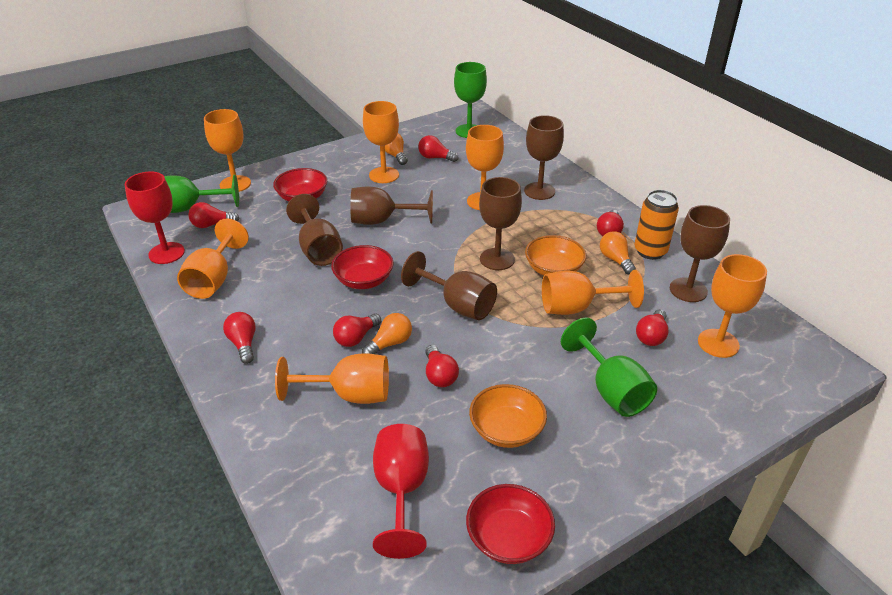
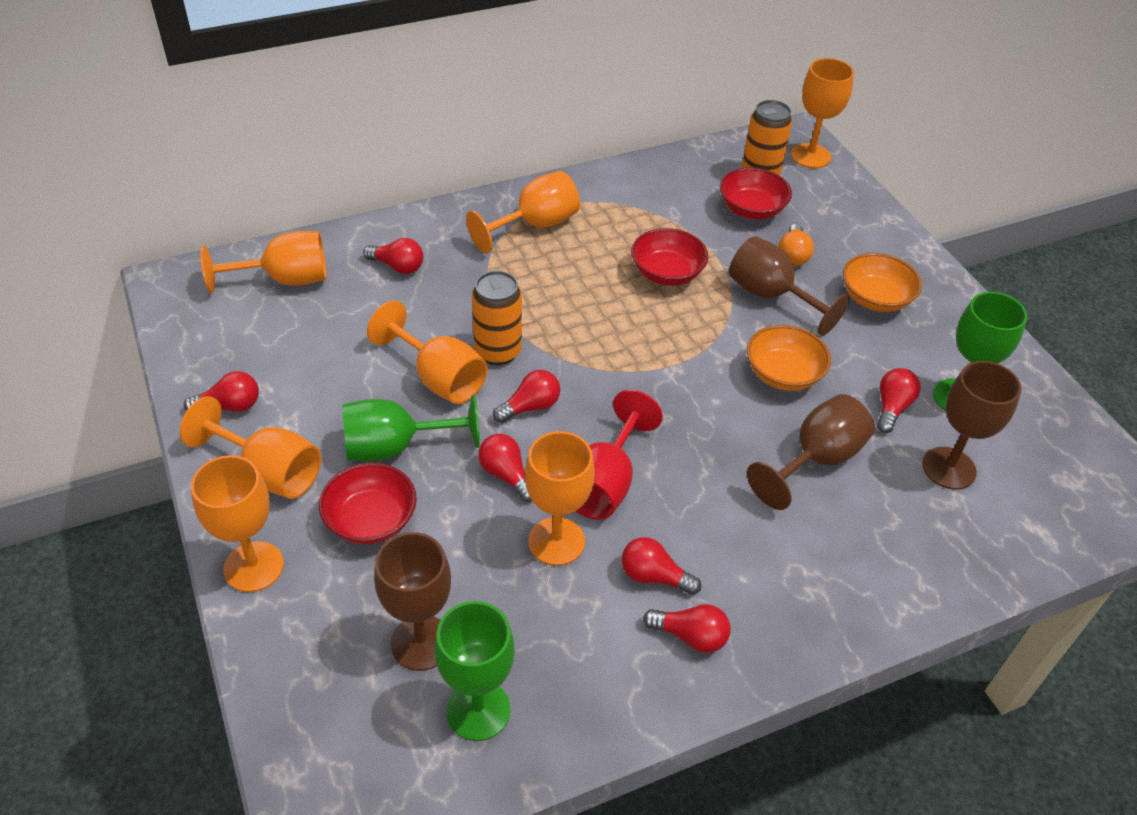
brown goblet: 6 -> 4
orange can: 1 -> 2
orange light bulb: 3 -> 1
red goblet: 2 -> 1

